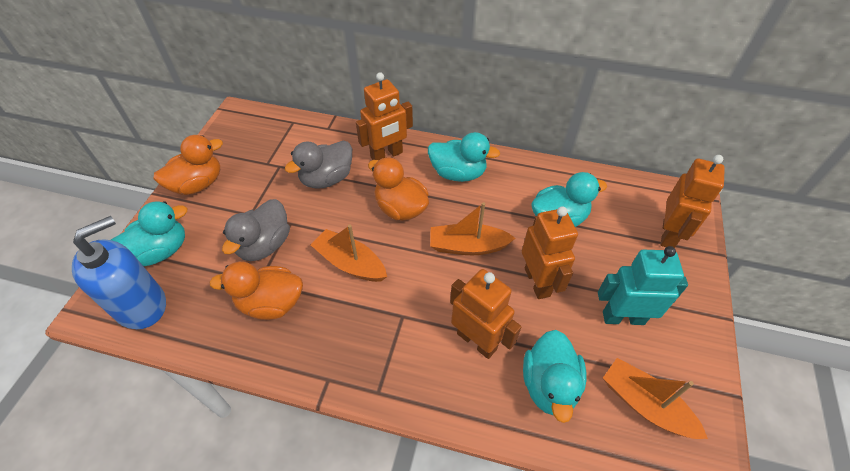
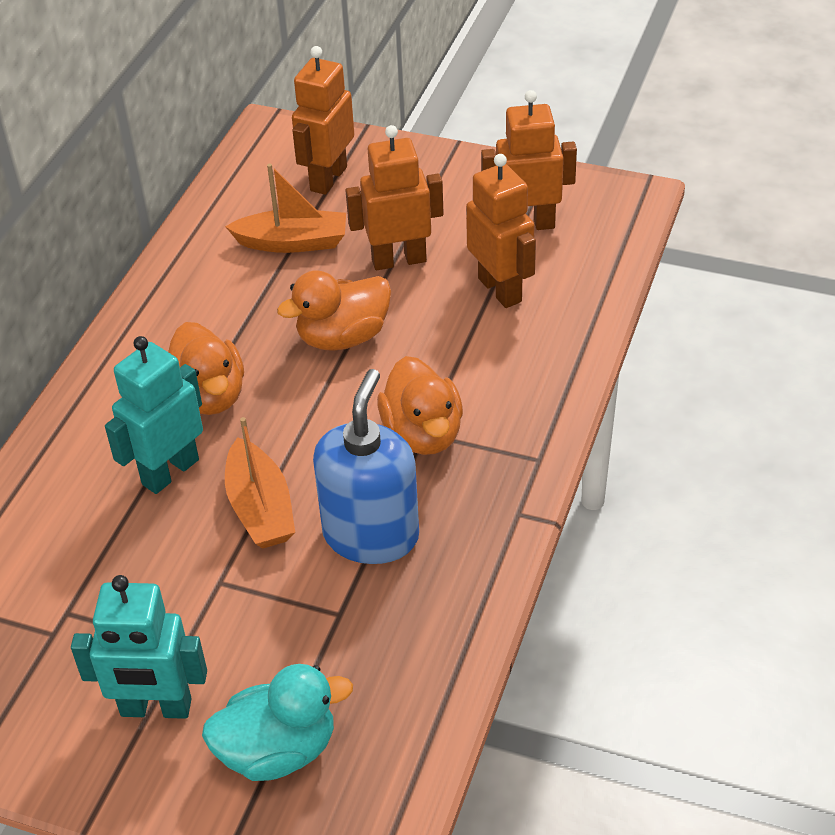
grey duck: 2 -> 0
orange boat: 3 -> 2
turquoise duck: 4 -> 1
turquoise robot: 1 -> 2

